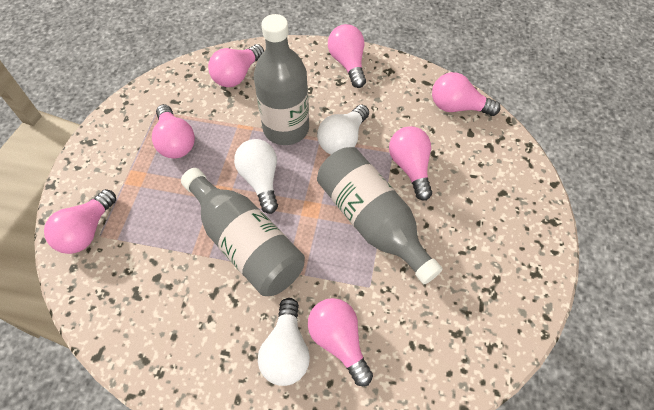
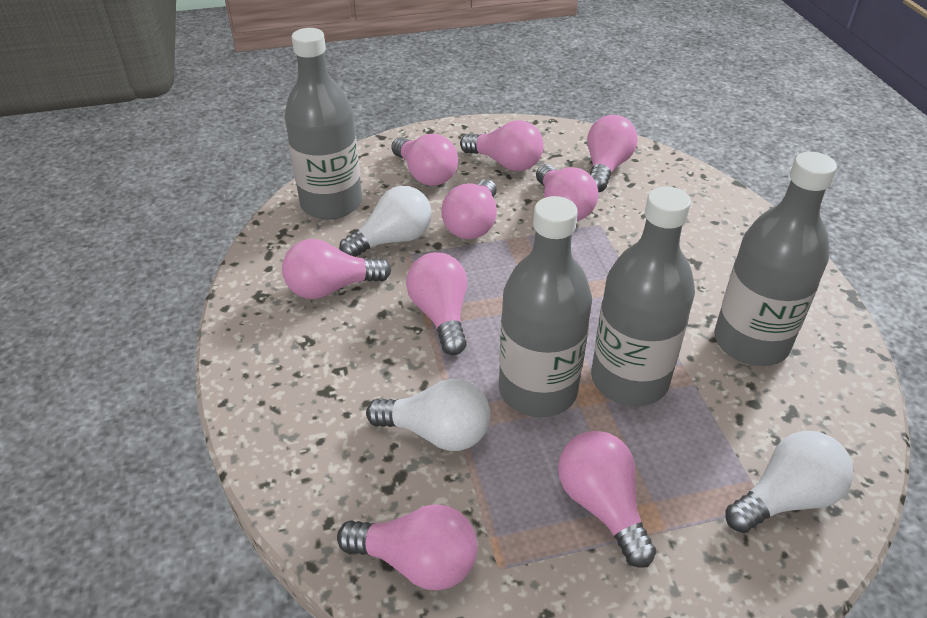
grey bottle: 3 -> 4
pink light bulb: 7 -> 9

